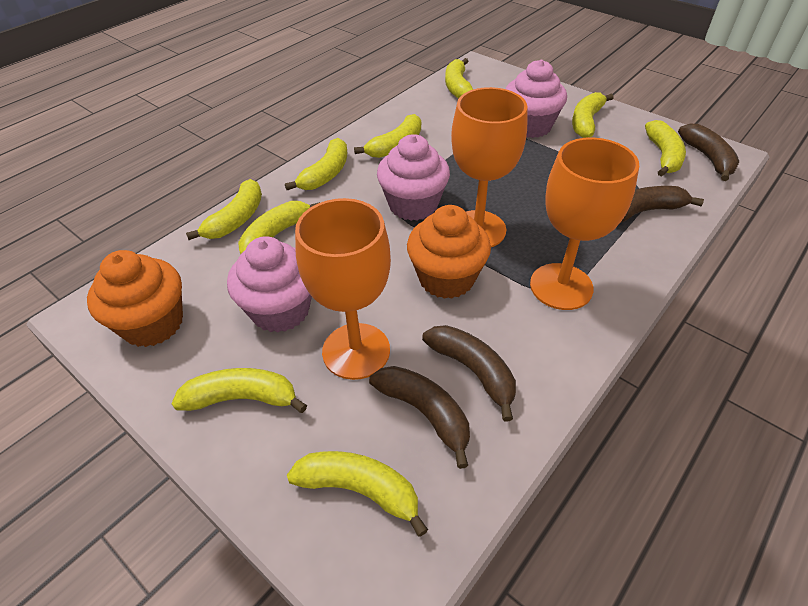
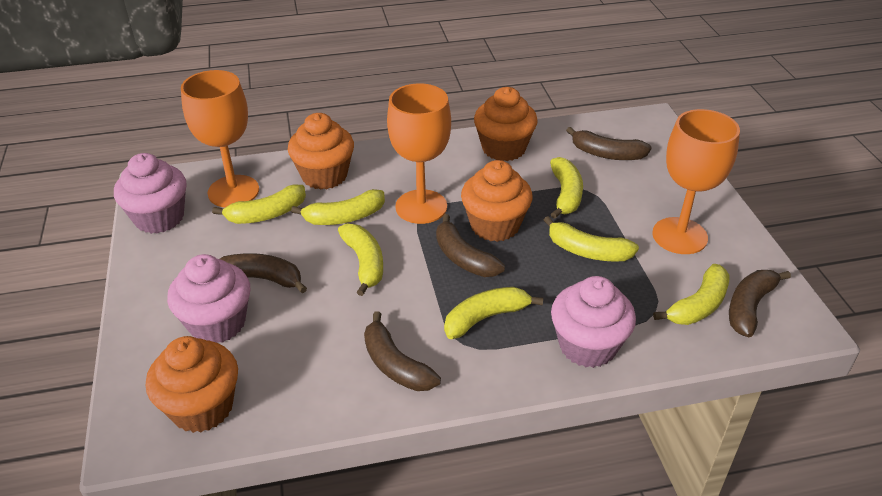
brown banana: 4 -> 5
orange cupcake: 2 -> 4
yellow banana: 9 -> 7

